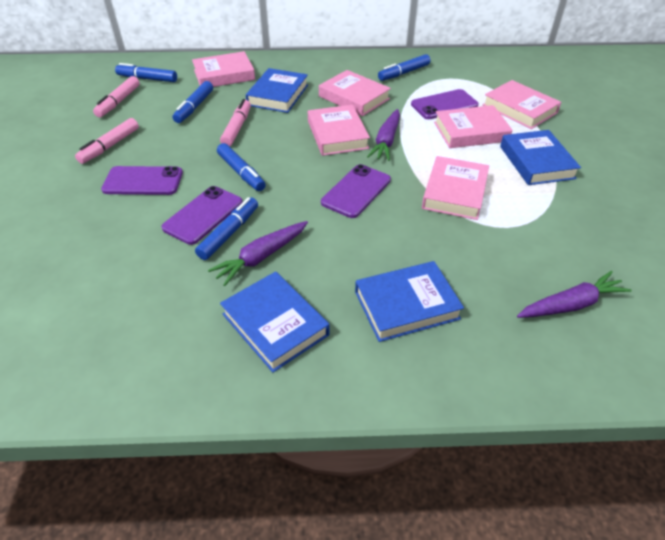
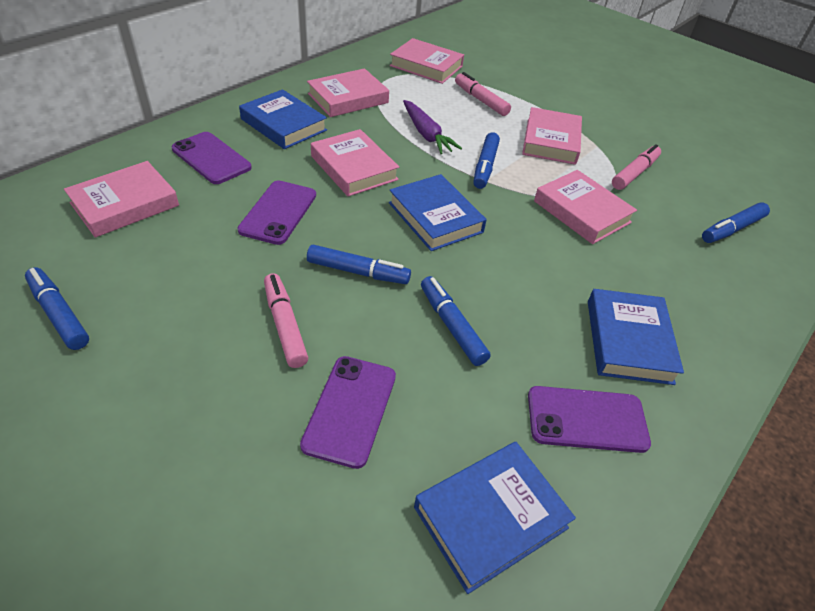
purple carrot: 3 -> 1

